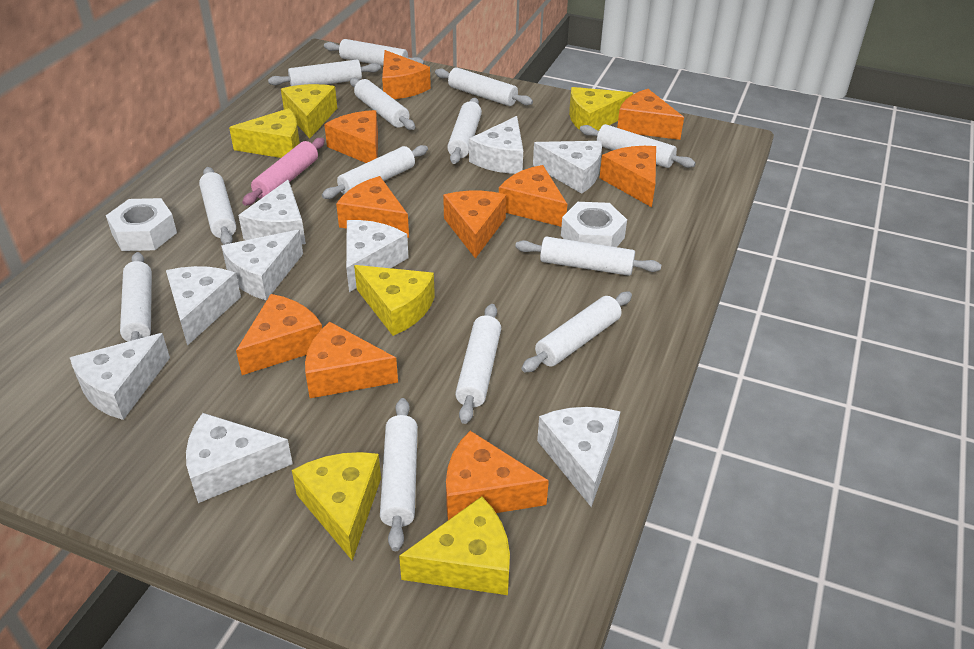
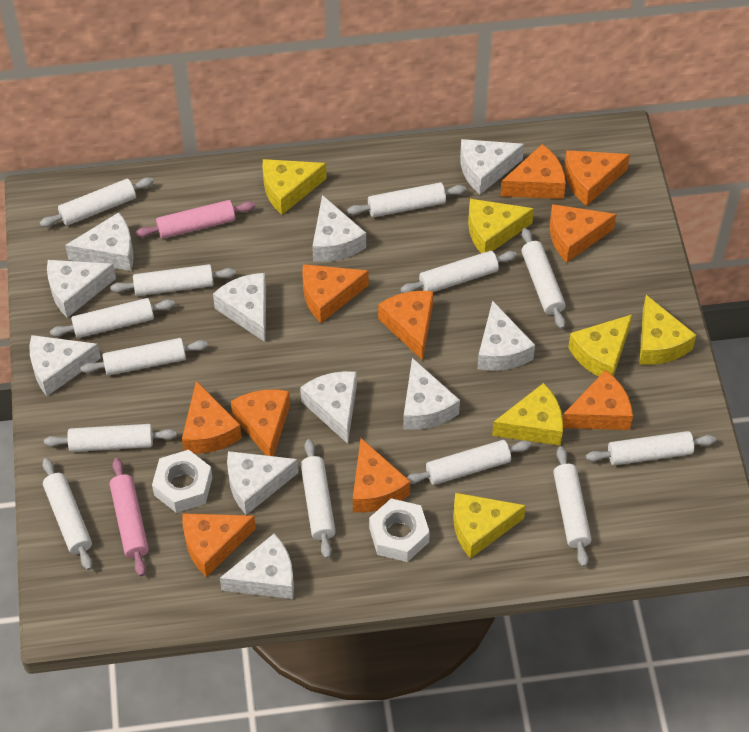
pink rolling pin: 1 -> 2
white cheese: 9 -> 11

